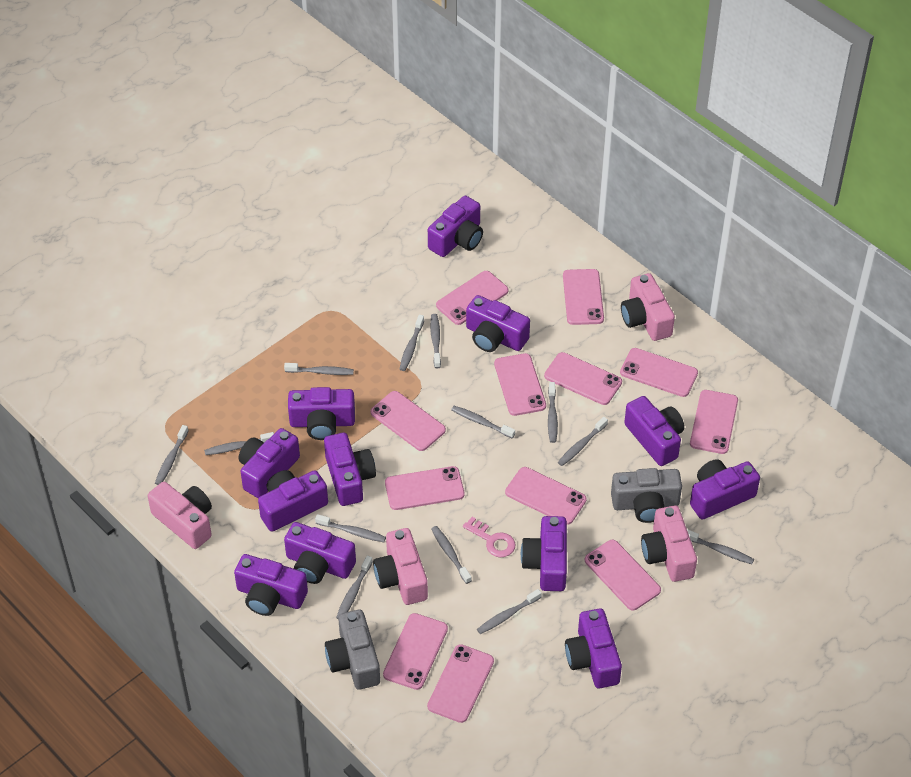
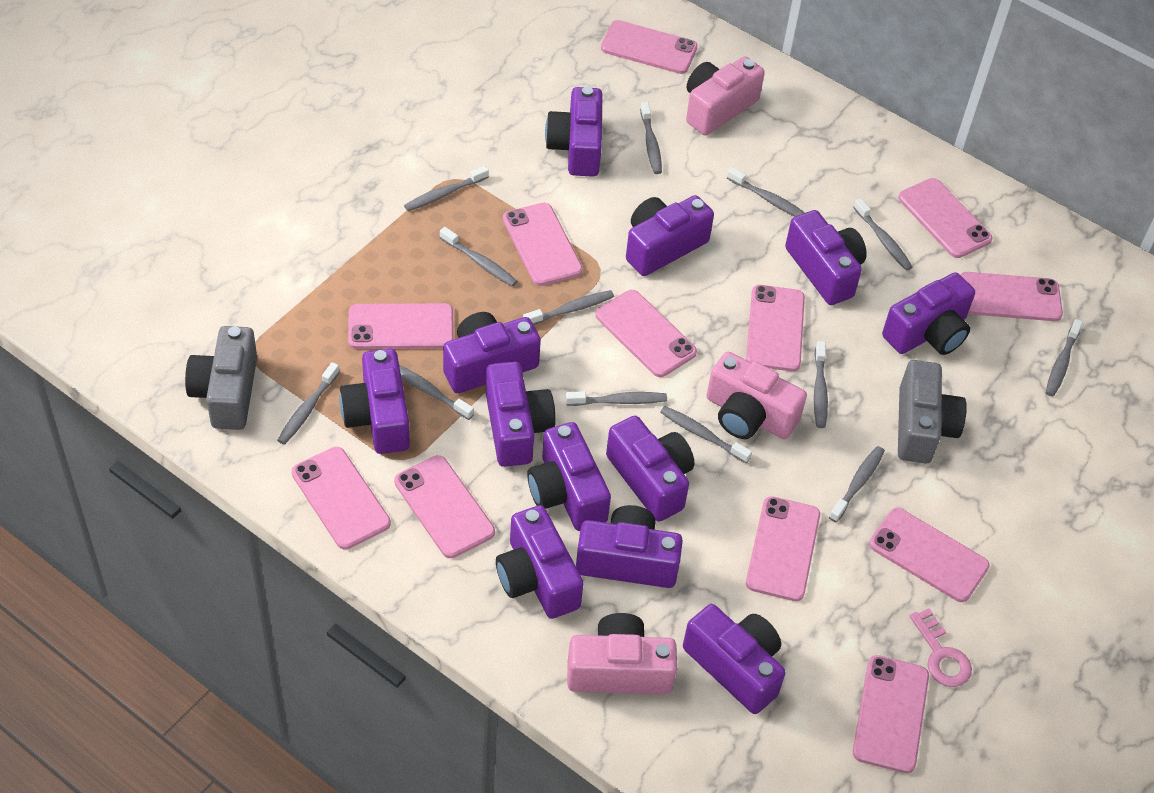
pink camera: 4 -> 3

